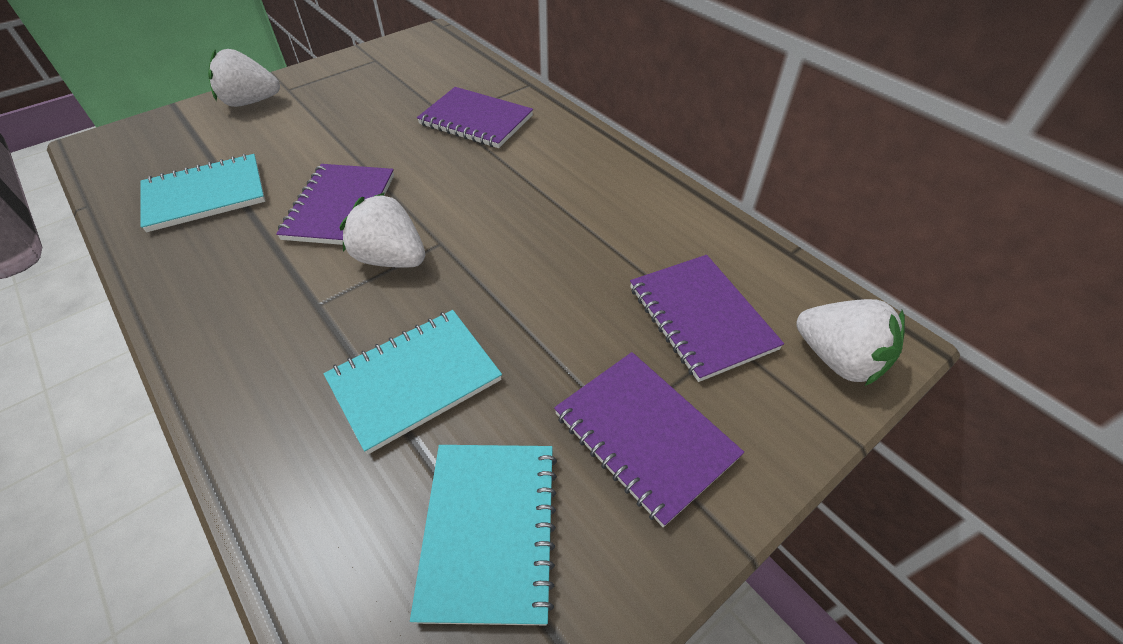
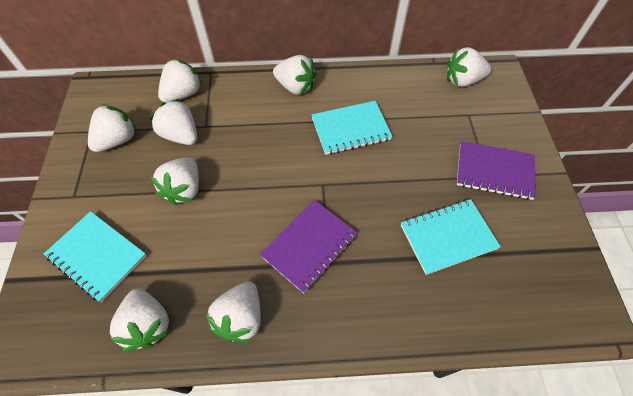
purple notebook: 4 -> 2
white strawberry: 3 -> 8

